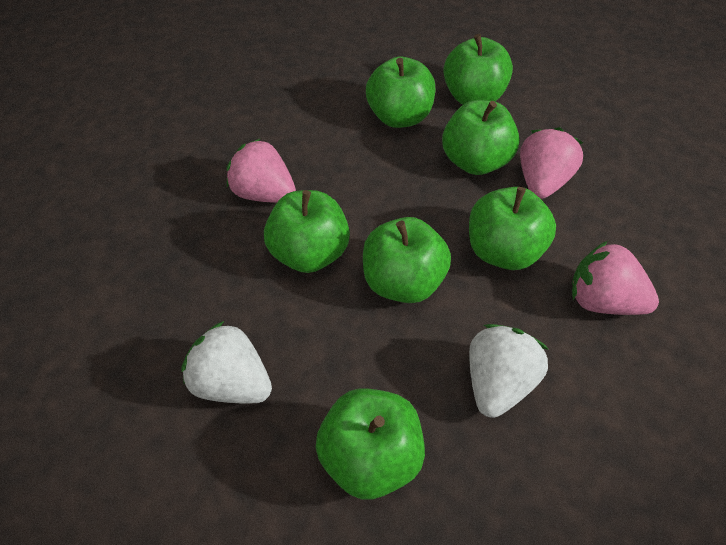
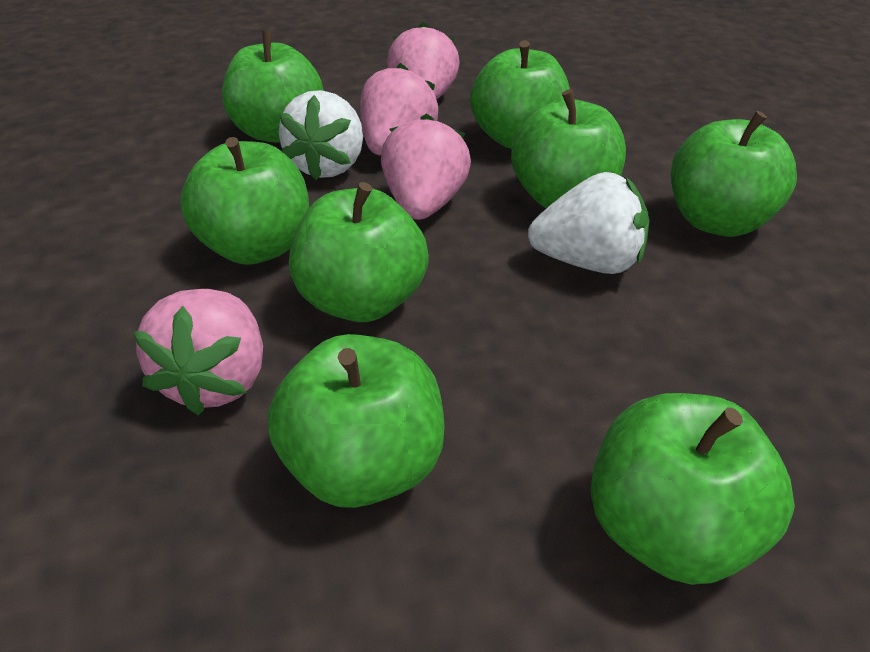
green apple: 7 -> 8
pink strawberry: 3 -> 4

